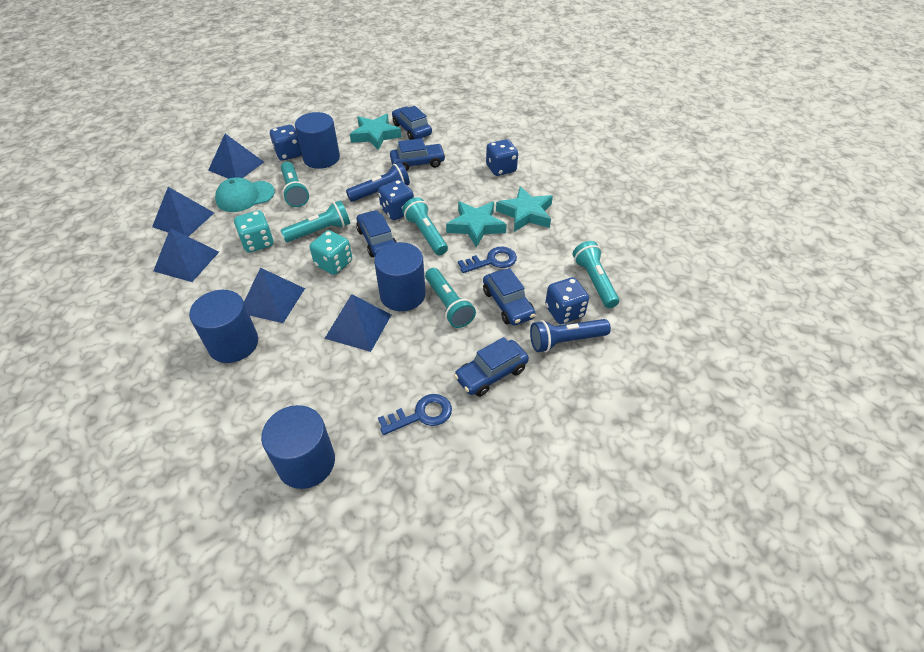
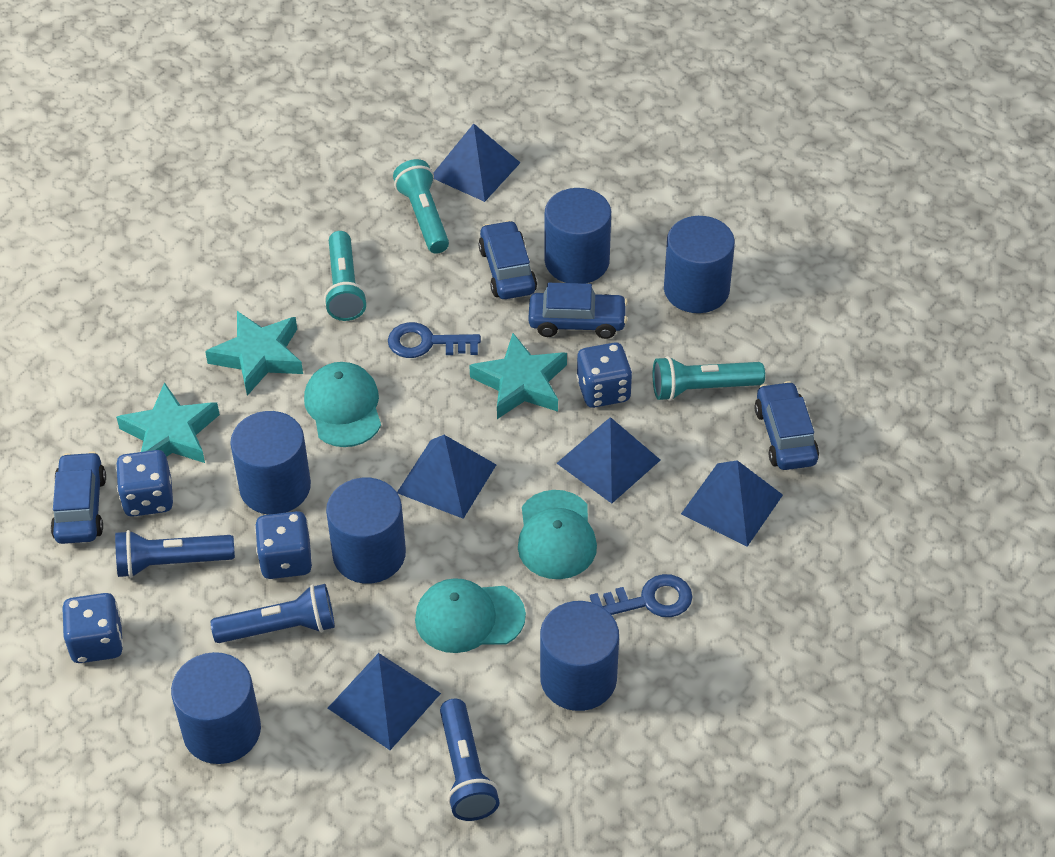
blue car: 5 -> 4
blue cylinder: 4 -> 6
blue flashlight: 2 -> 3
turquoise cap: 1 -> 3
turquoise dice: 2 -> 0
turquoise flashlight: 5 -> 3

